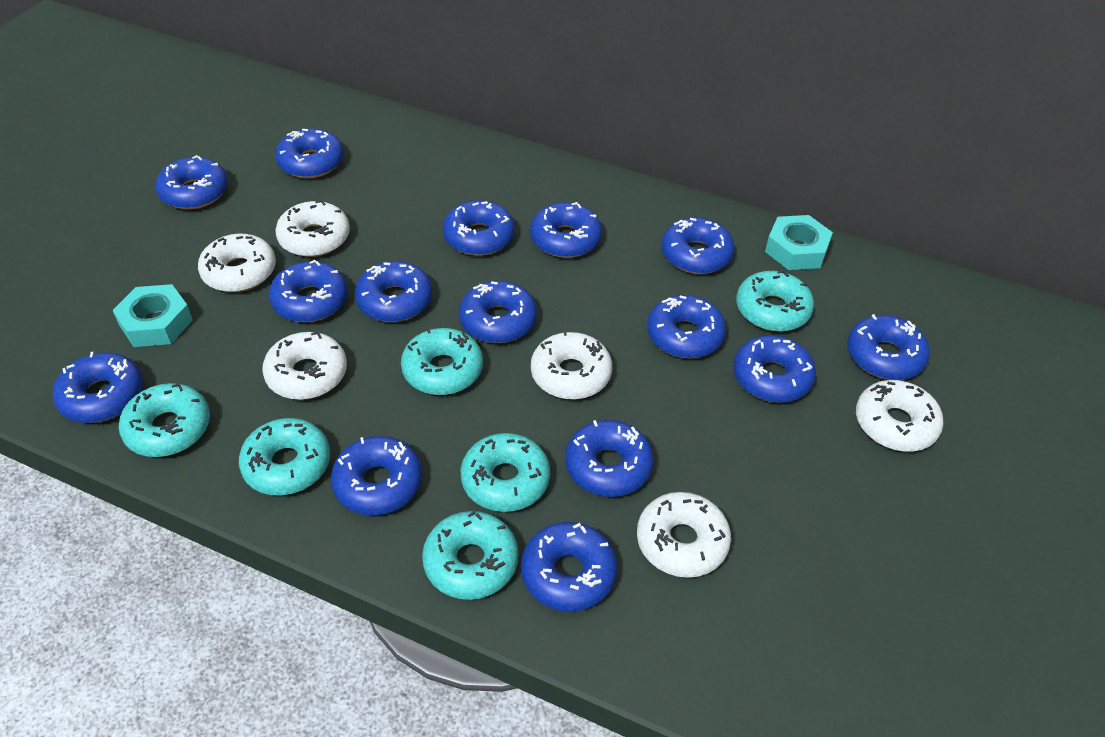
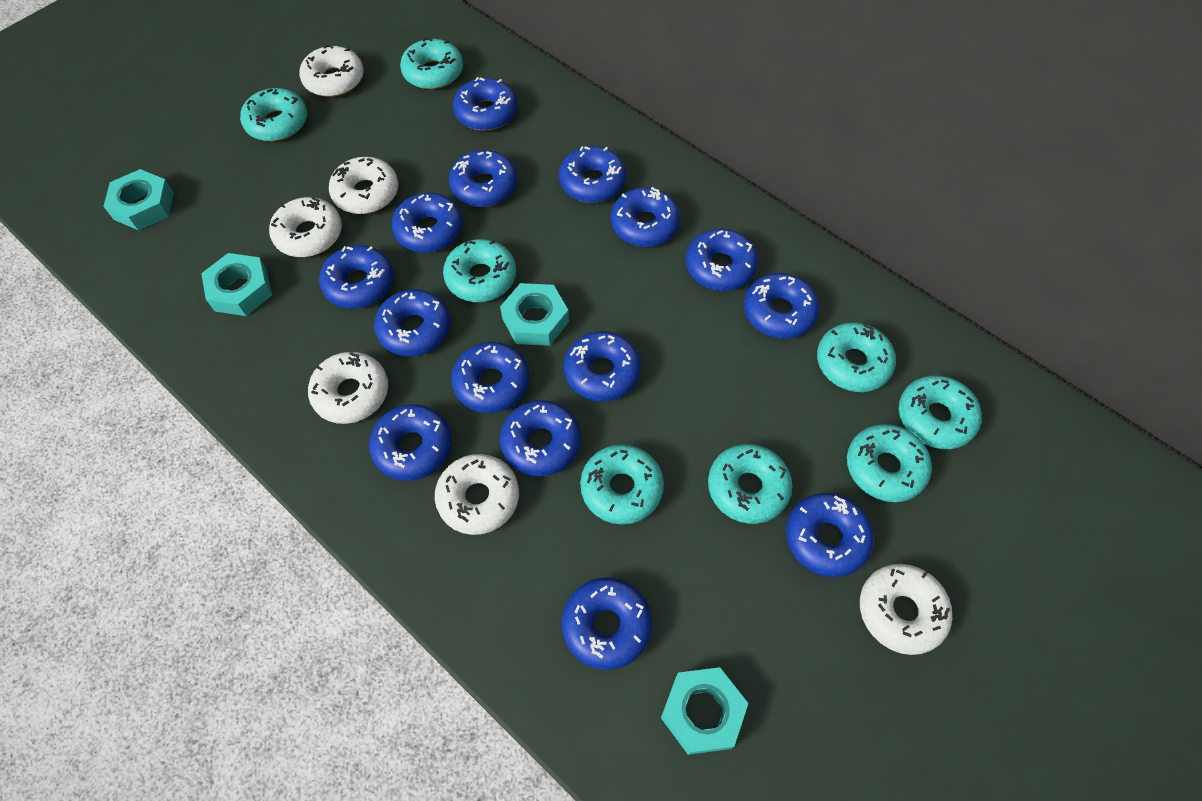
turquoise donut: 6 -> 8
turquoise nut: 2 -> 4

